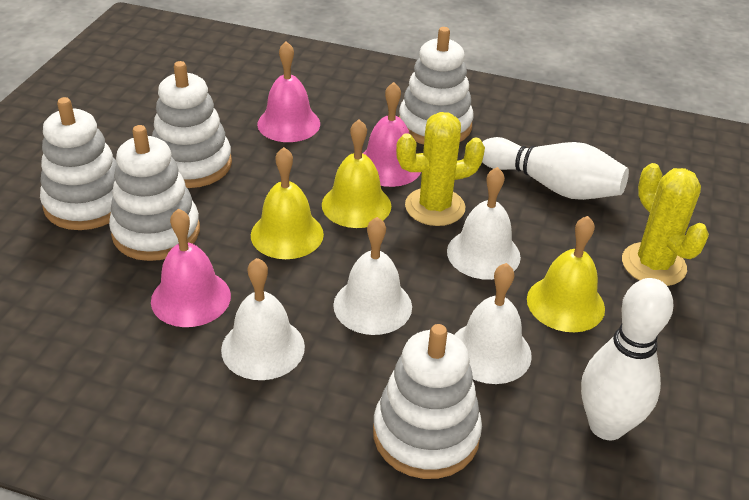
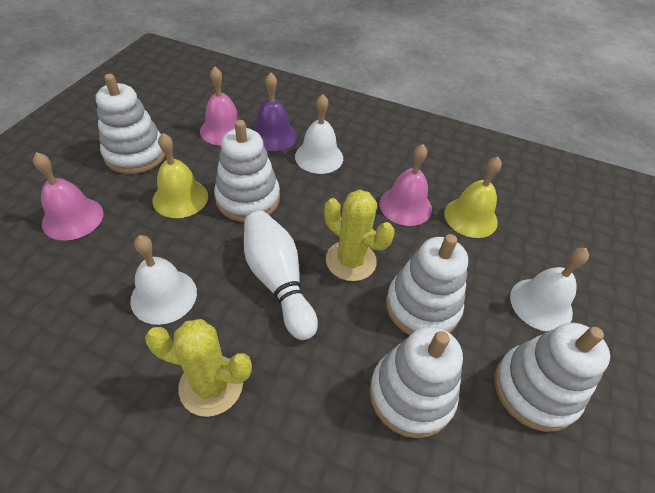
purple bell: 0 -> 1
white bell: 4 -> 3
white bowling pin: 2 -> 1
yellow bell: 3 -> 2

